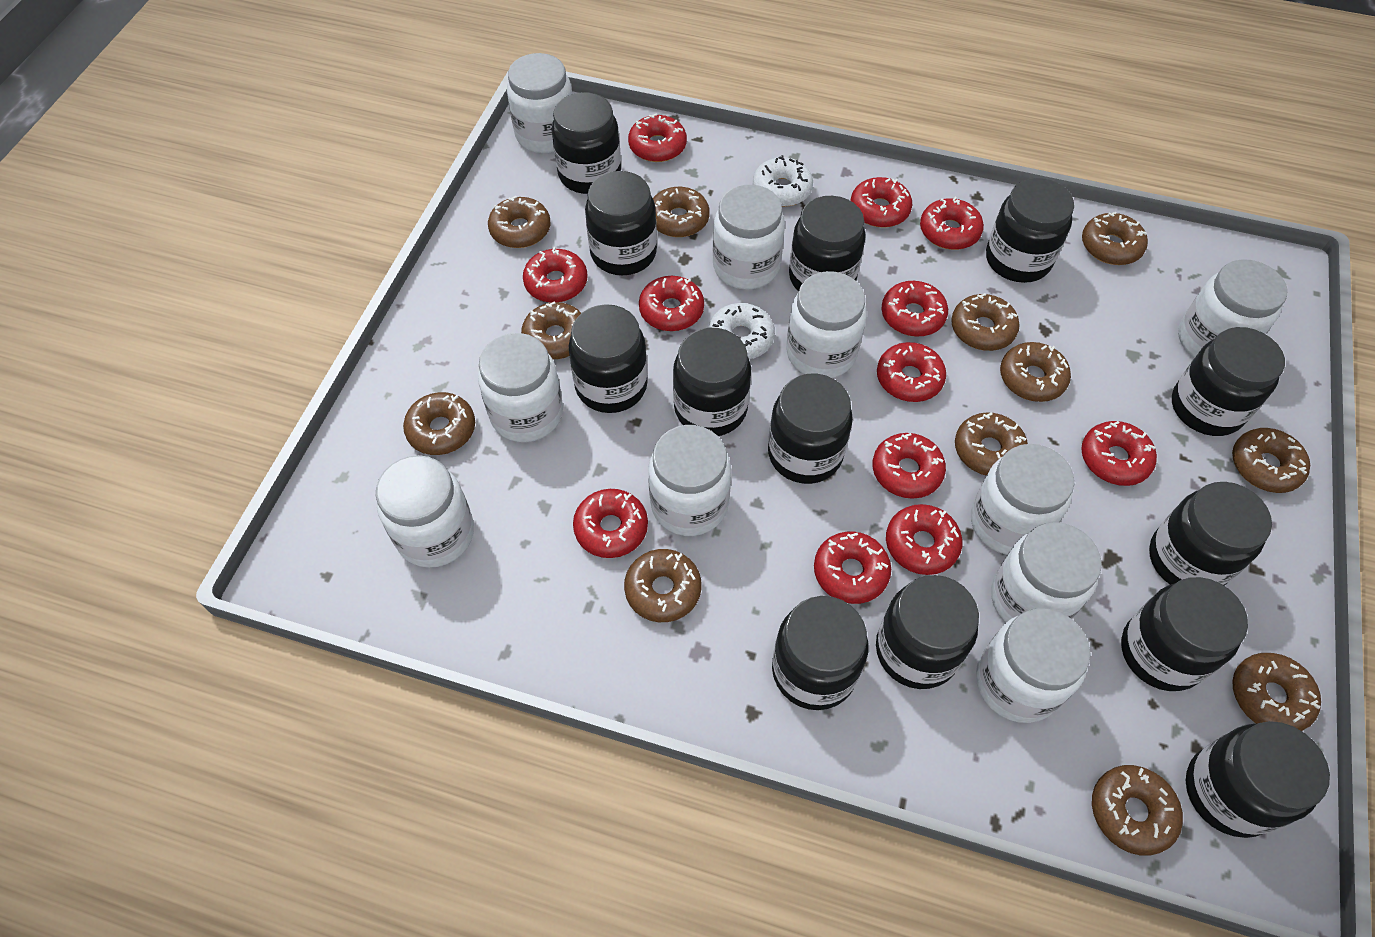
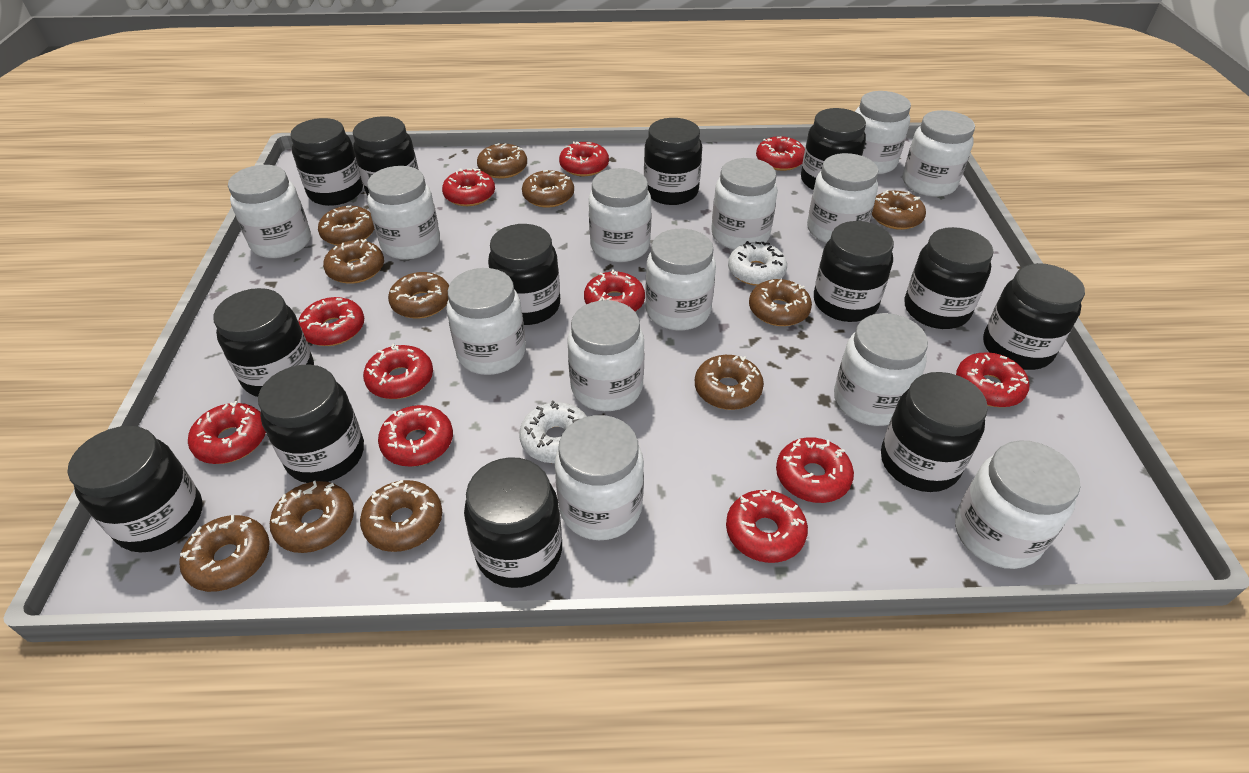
brown donut: 12 -> 11
red donut: 12 -> 11
white jar: 10 -> 13

